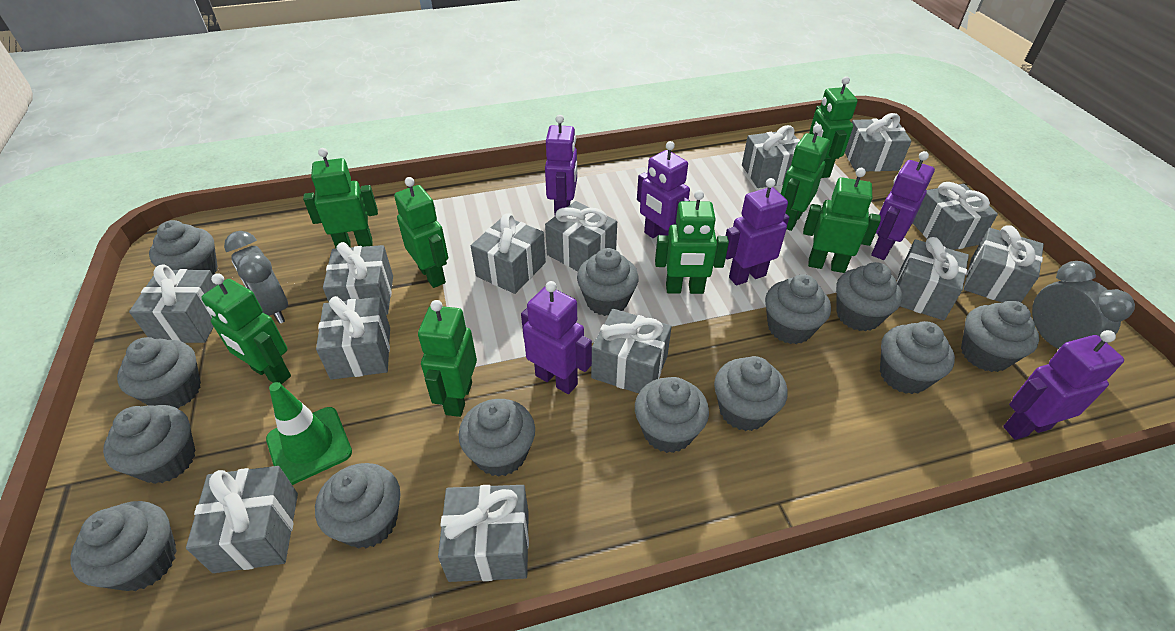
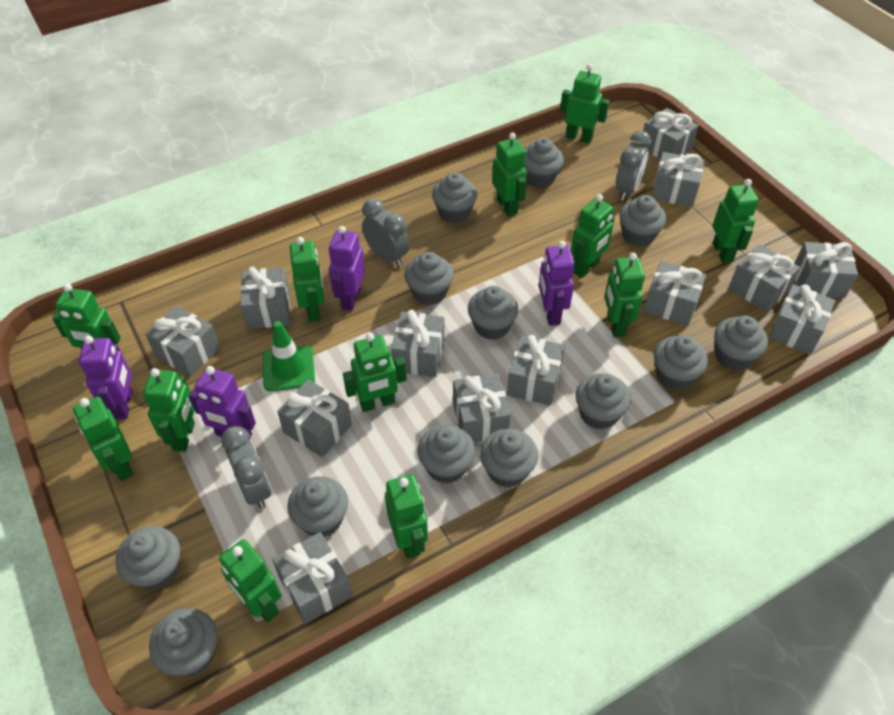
green robot: 8 -> 12
grey clock: 2 -> 3
purple robot: 6 -> 4

